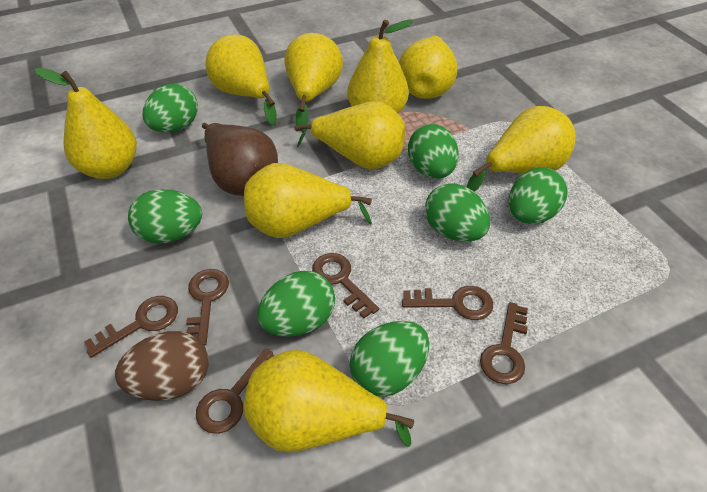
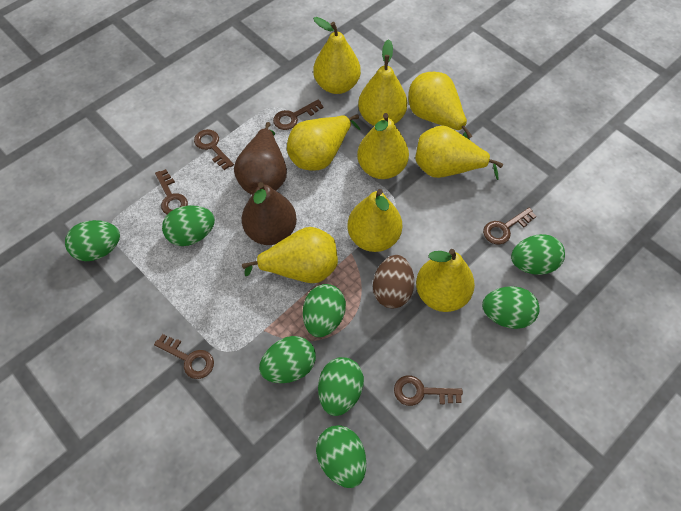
brown pear: 1 -> 2
green egg: 7 -> 8

